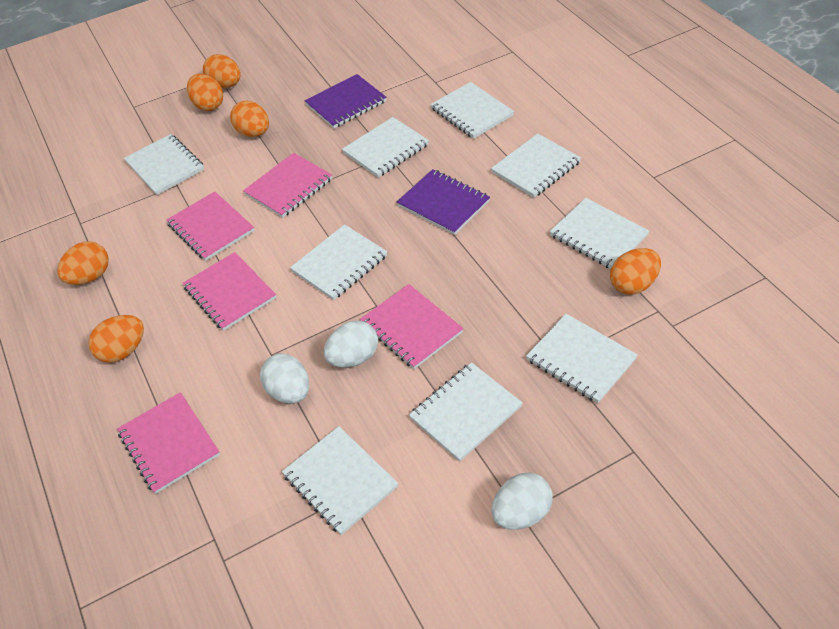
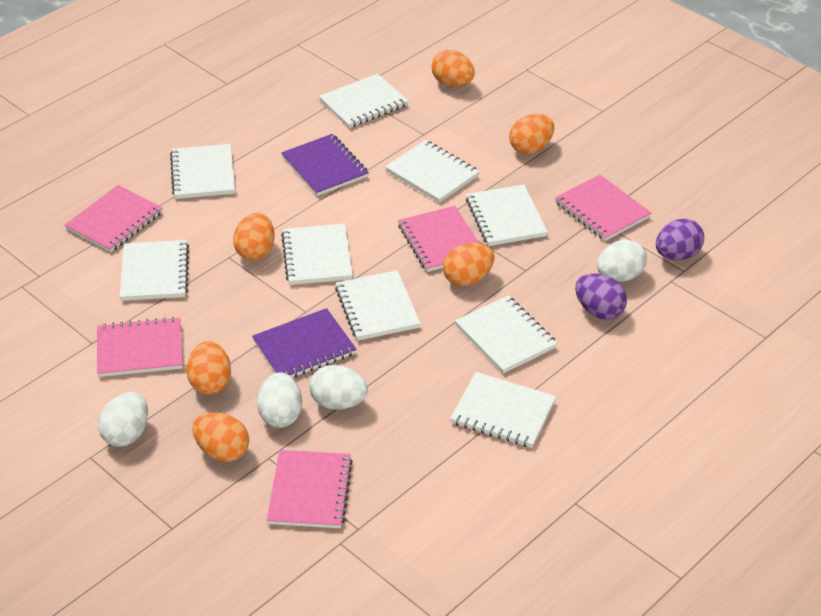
purple egg: 0 -> 2
white egg: 3 -> 4

